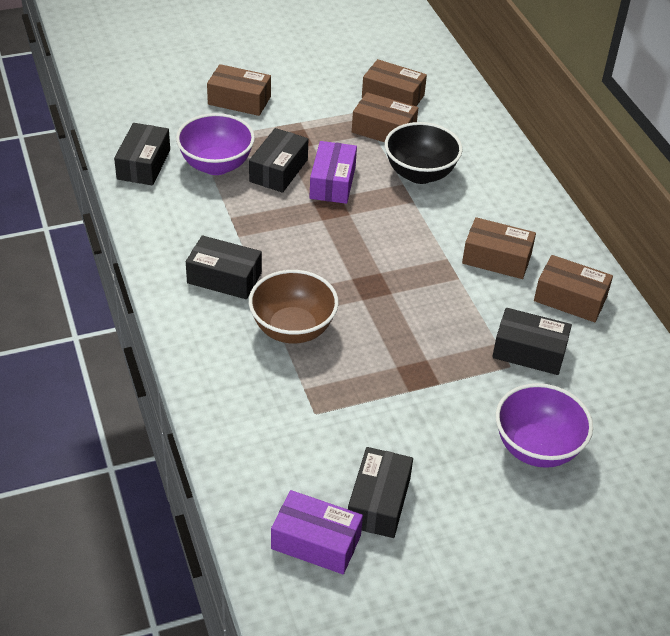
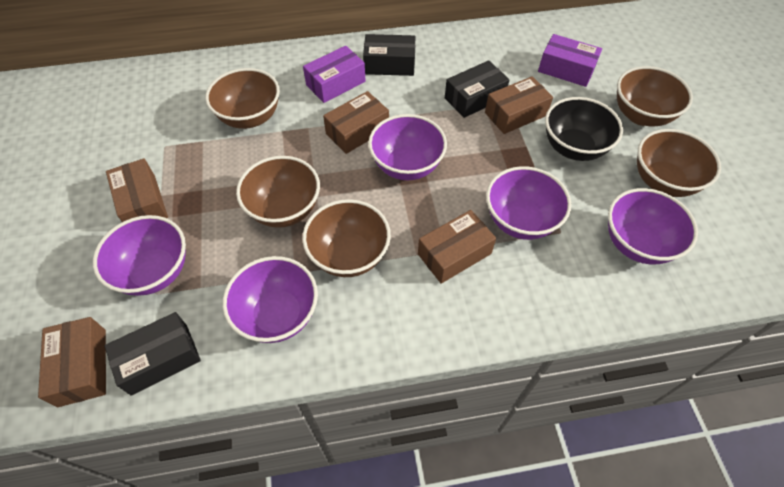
black box: 5 -> 3
brown bowl: 1 -> 5
purple bowl: 2 -> 5

